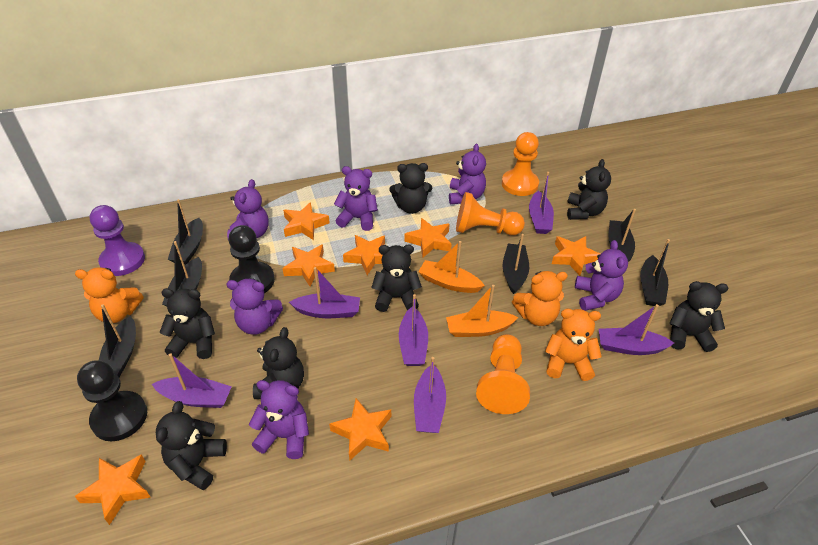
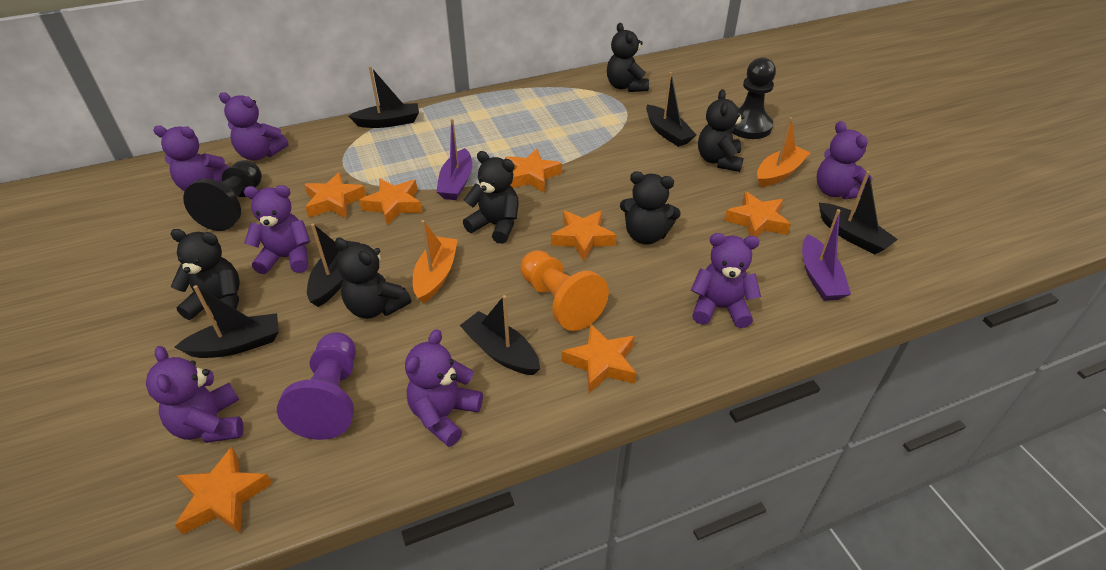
black teddy bear: 7 -> 6
orange pawn: 3 -> 1
orange teddy bear: 3 -> 0
purple boat: 6 -> 2
purple teddy bear: 6 -> 7

